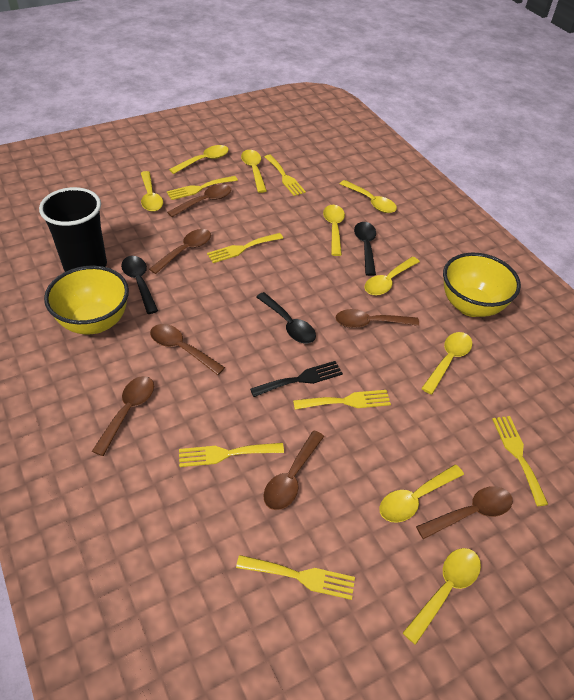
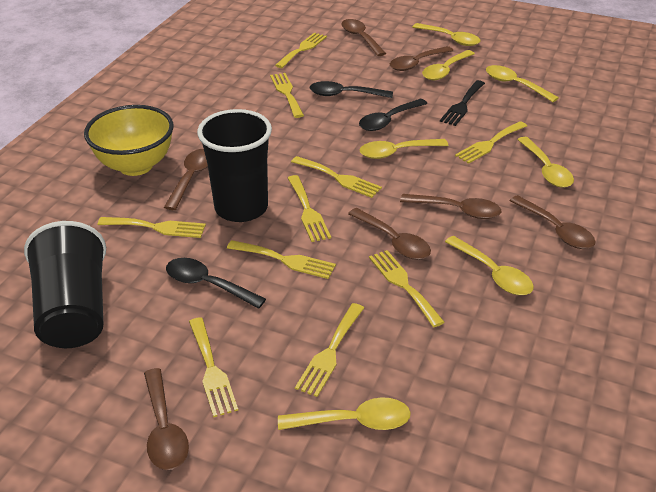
black cup: 1 -> 2
yellow bowl: 2 -> 1
yellow fork: 7 -> 10
yellow spoon: 9 -> 7

